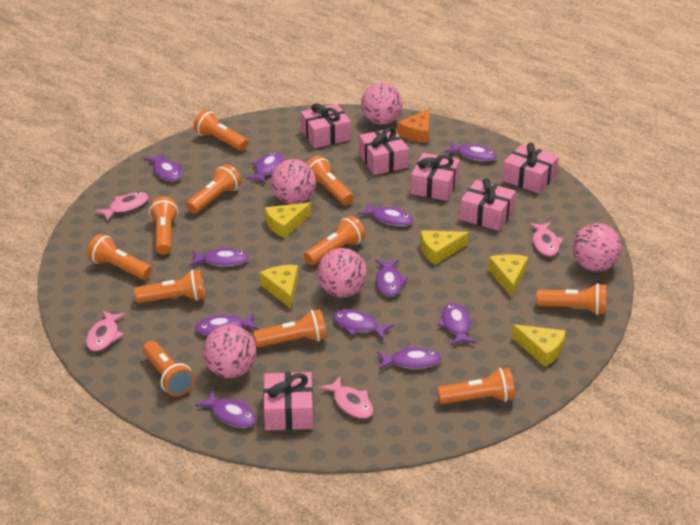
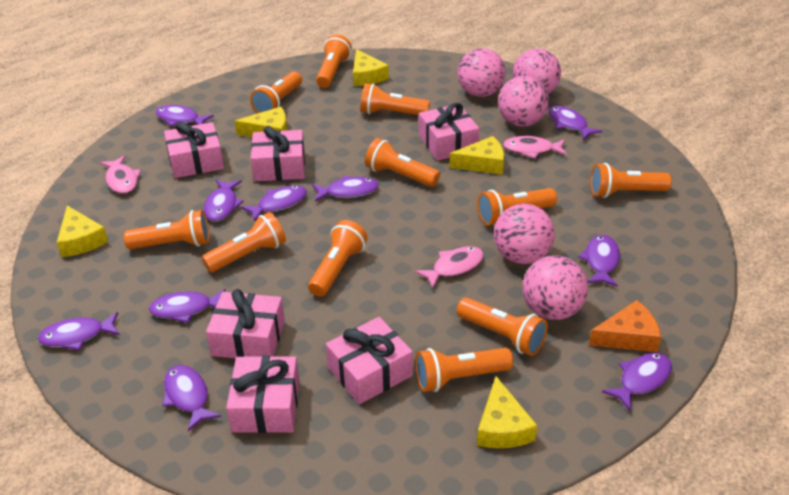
pink fish: 4 -> 3
purple fish: 11 -> 10

